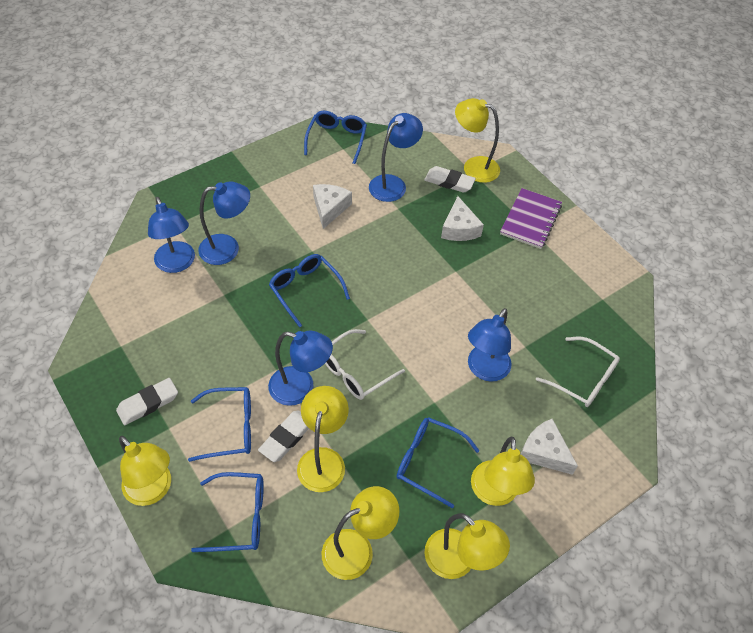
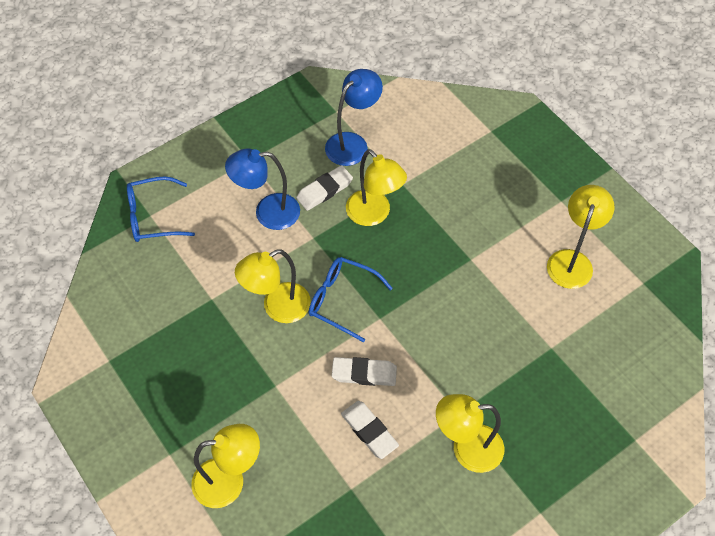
blue glasses: 5 -> 2
blue lamp: 5 -> 2
purple notebook: 1 -> 0
white cheese: 3 -> 0
white glasses: 2 -> 0
yellow lamp: 6 -> 5

